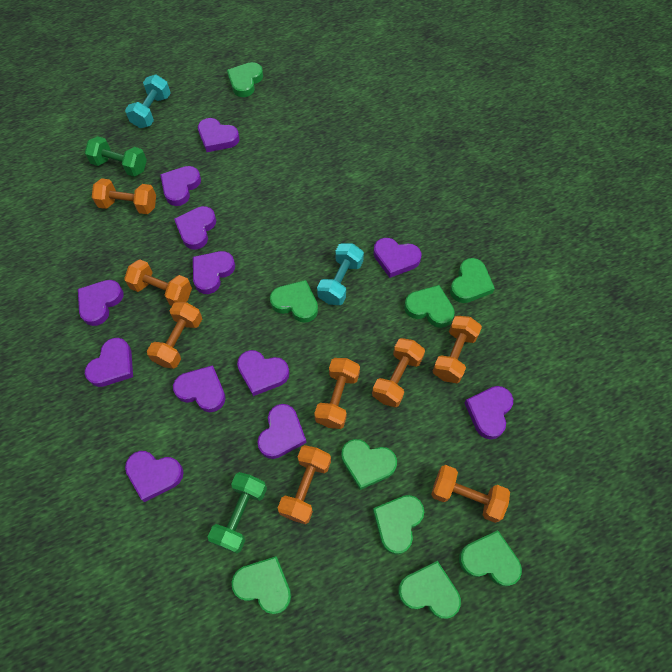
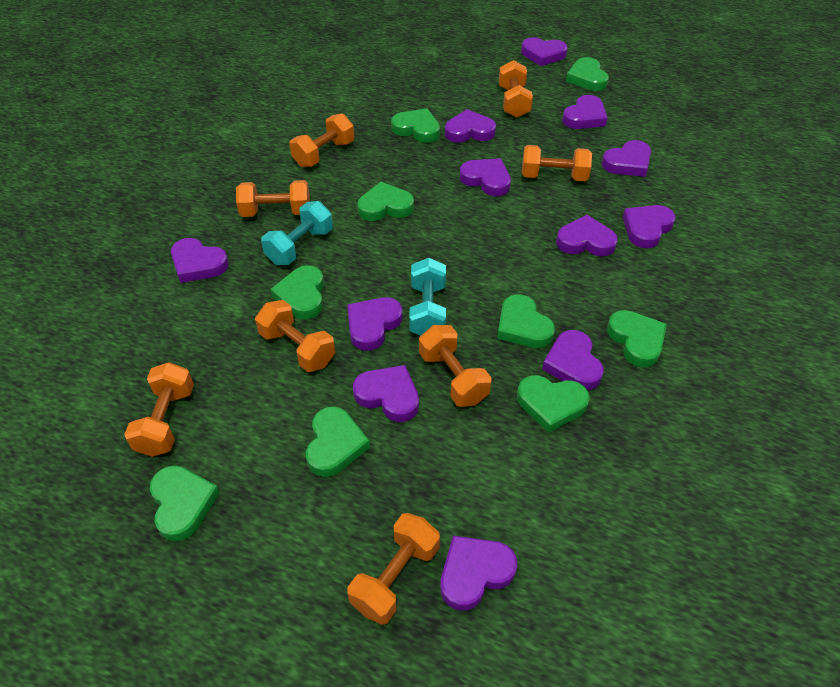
green dumbbell: 2 -> 0

